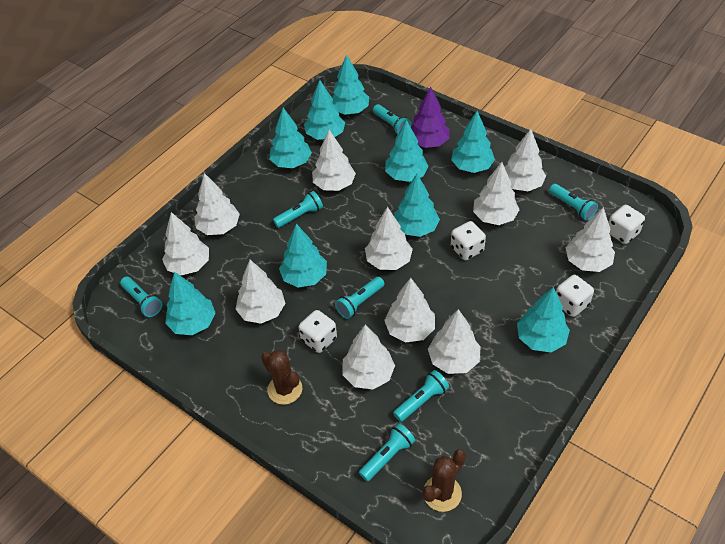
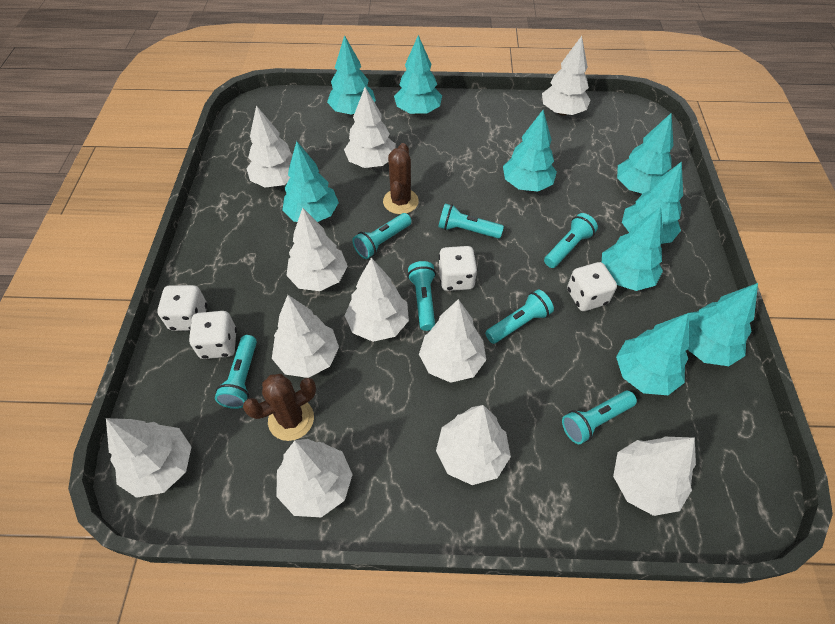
purple tree: 1 -> 0

